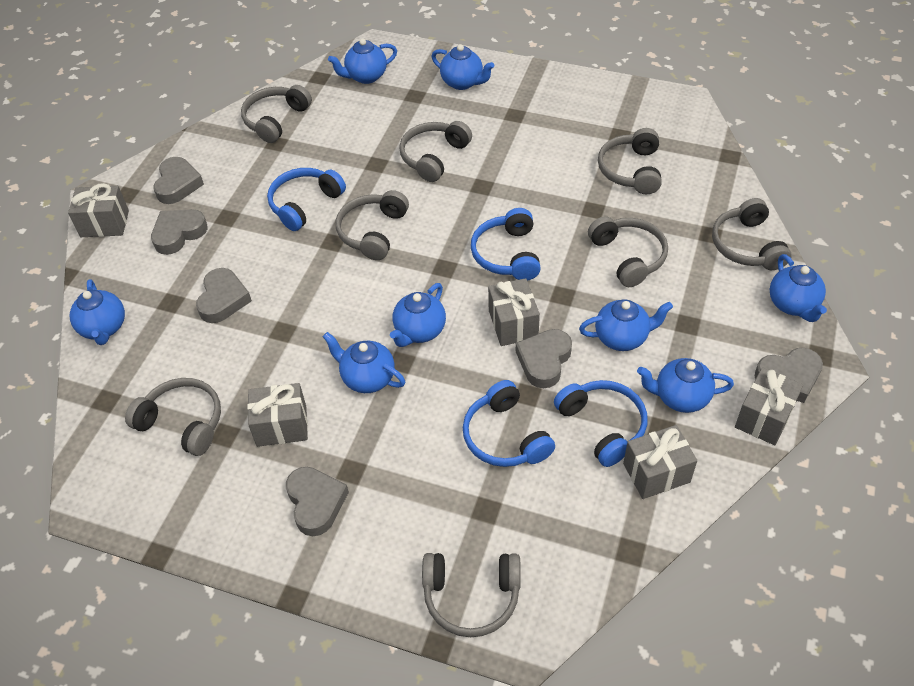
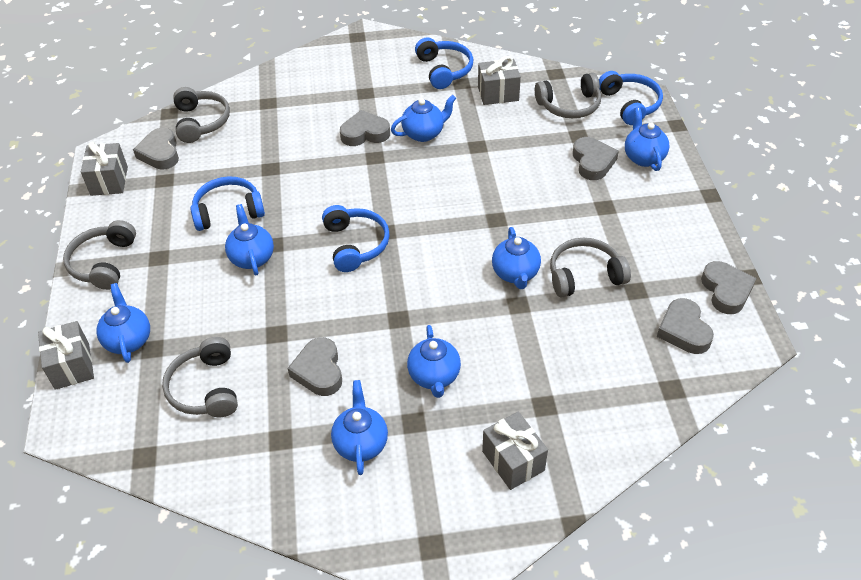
blue teapot: 8 -> 7
grey gift: 5 -> 4
grey headphones: 8 -> 5

